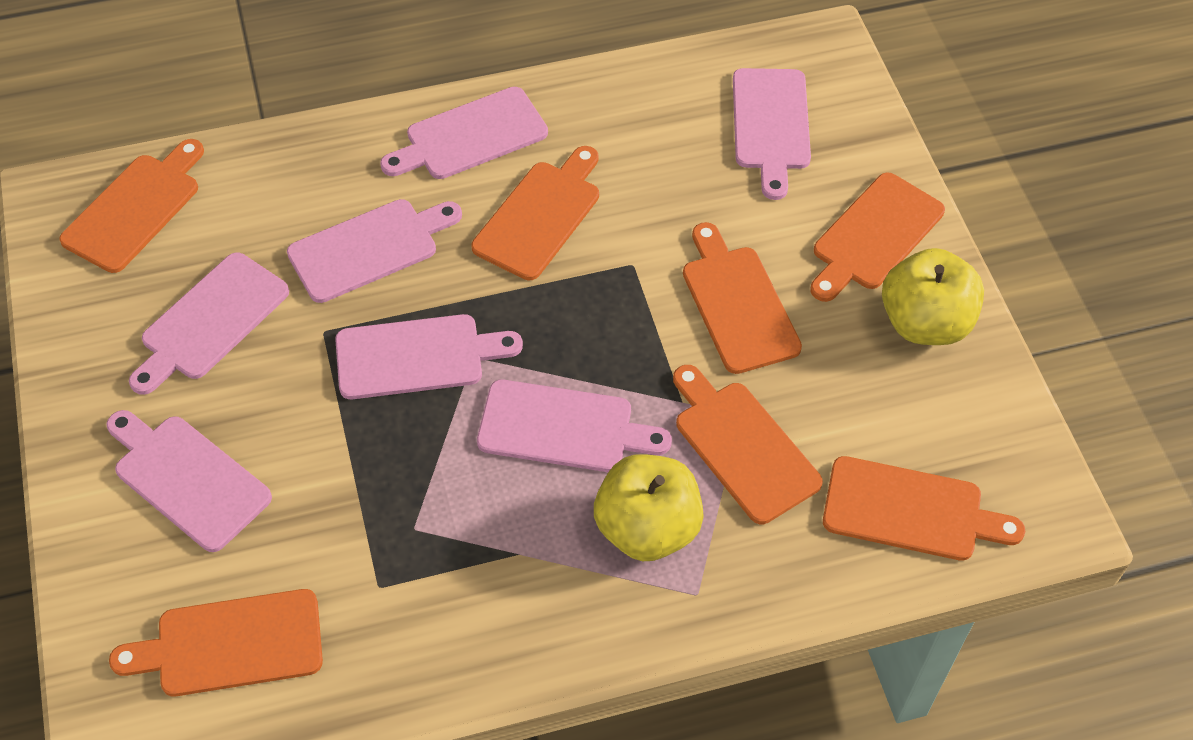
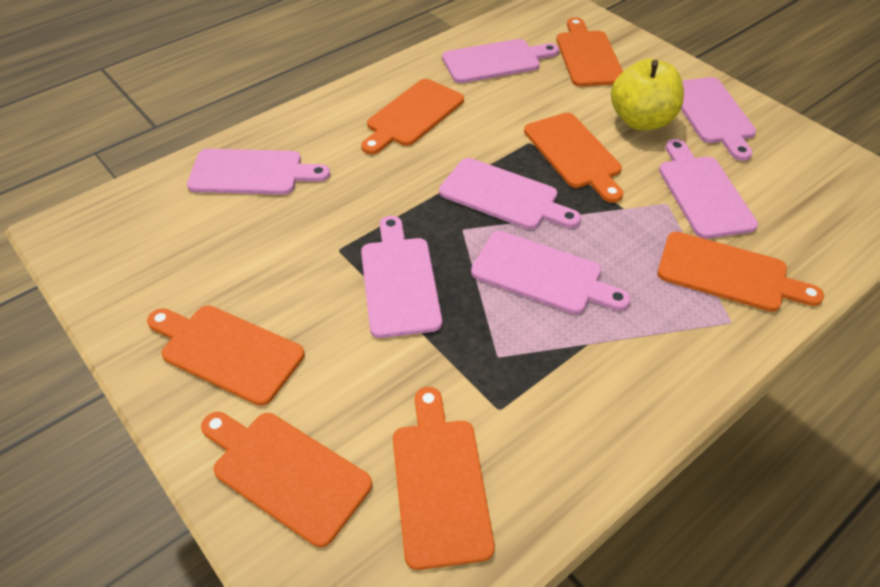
yellow apple: 2 -> 1

